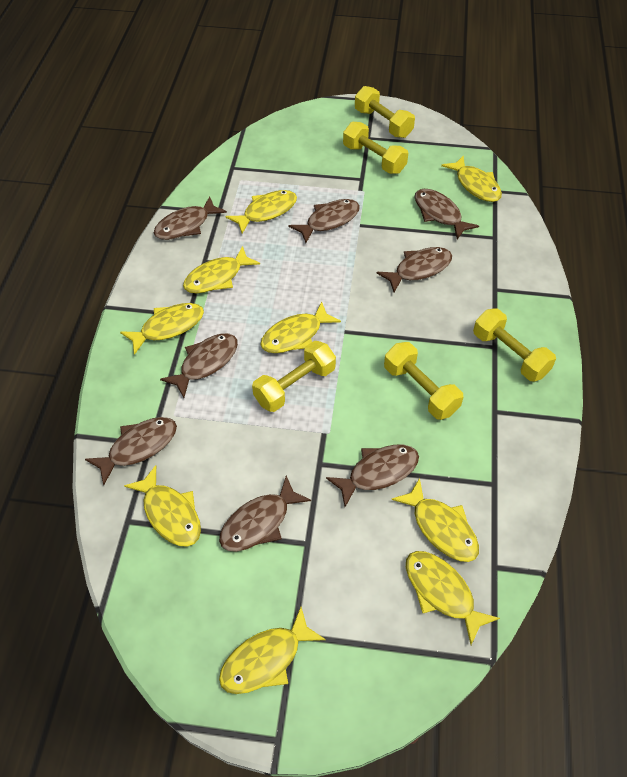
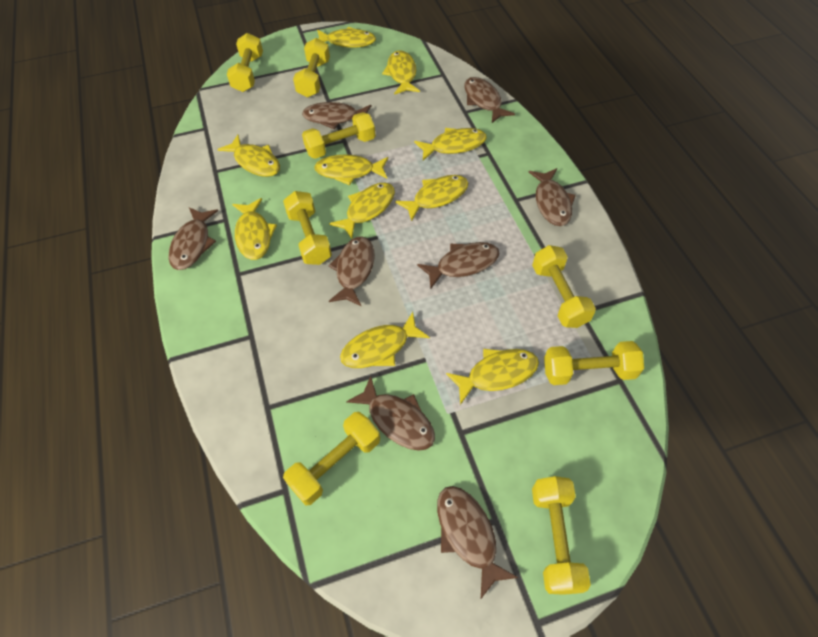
yellow dumbbell: 5 -> 8
yellow fish: 9 -> 10

